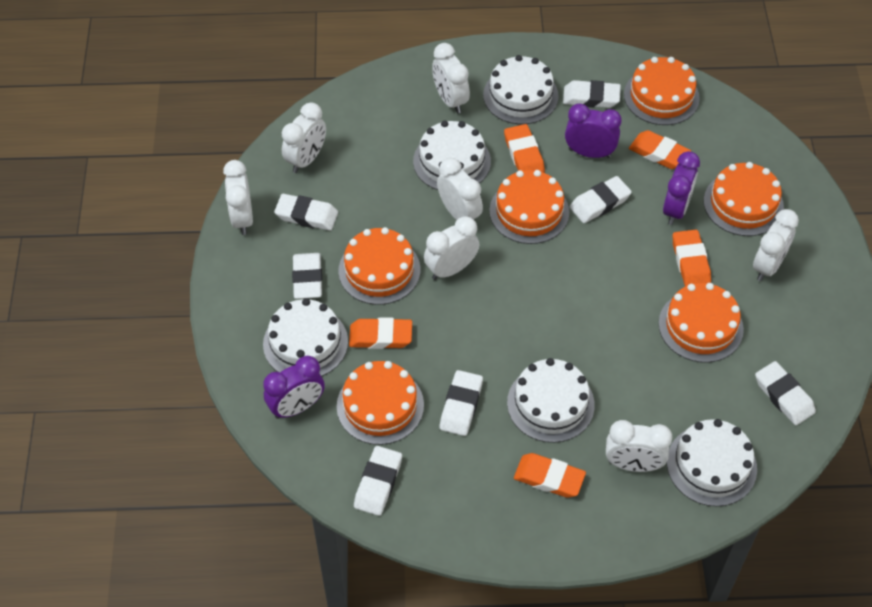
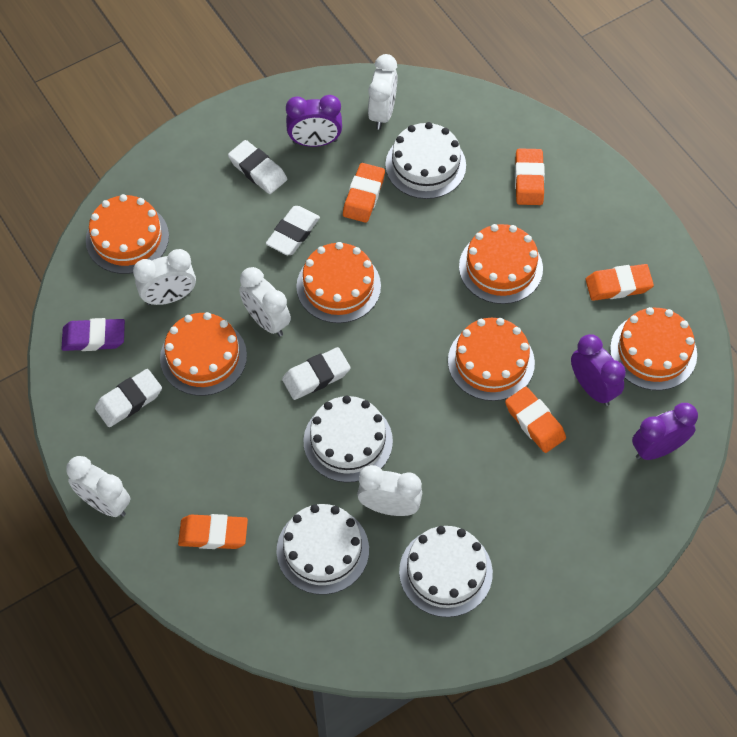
purple eraser: 0 -> 1
white cake: 5 -> 4
white clock: 7 -> 5
white eraser: 7 -> 4

